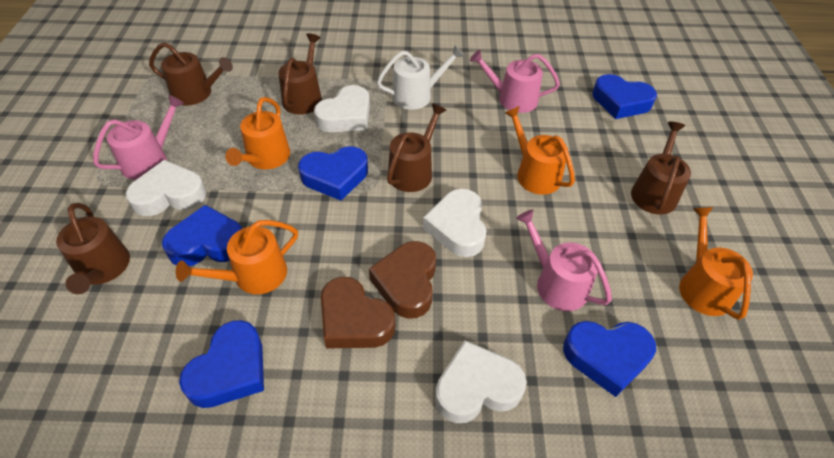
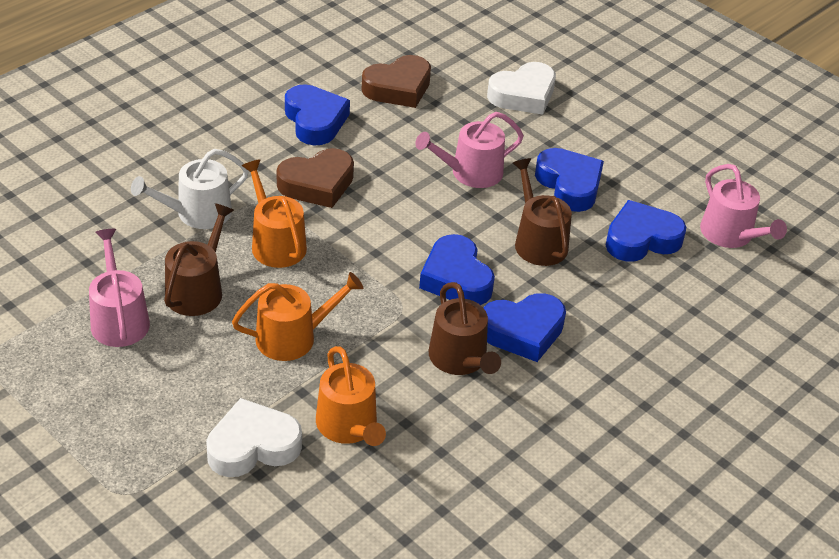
brown watering can: 5 -> 3
orange watering can: 4 -> 3
white heart: 4 -> 2

